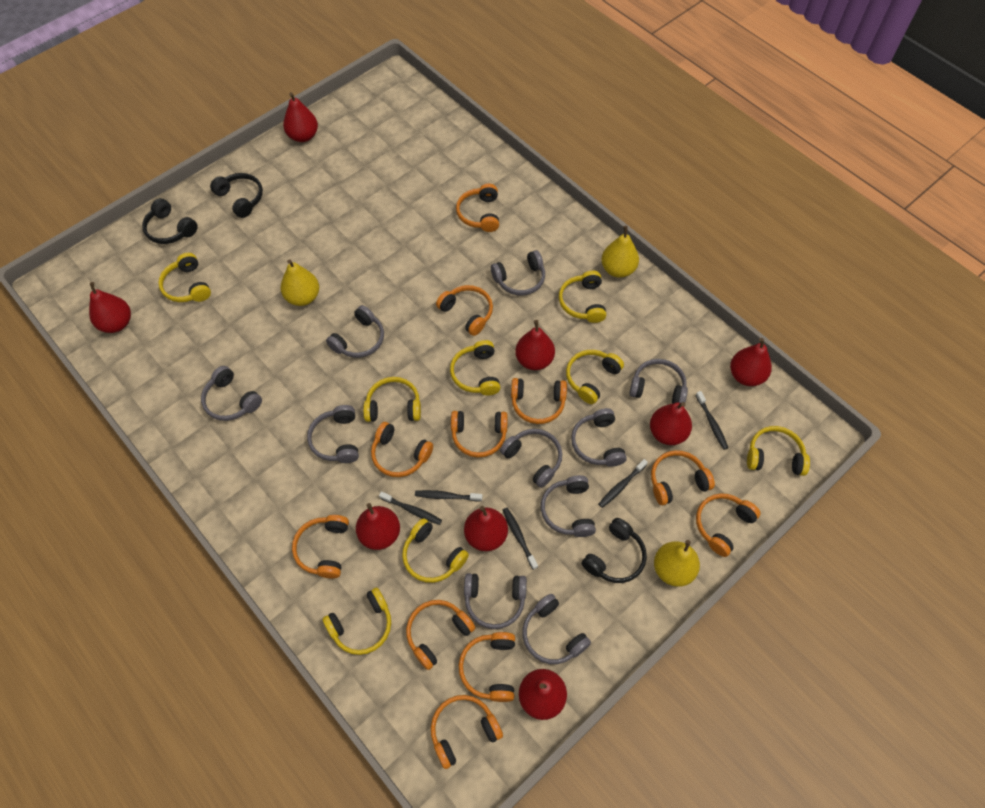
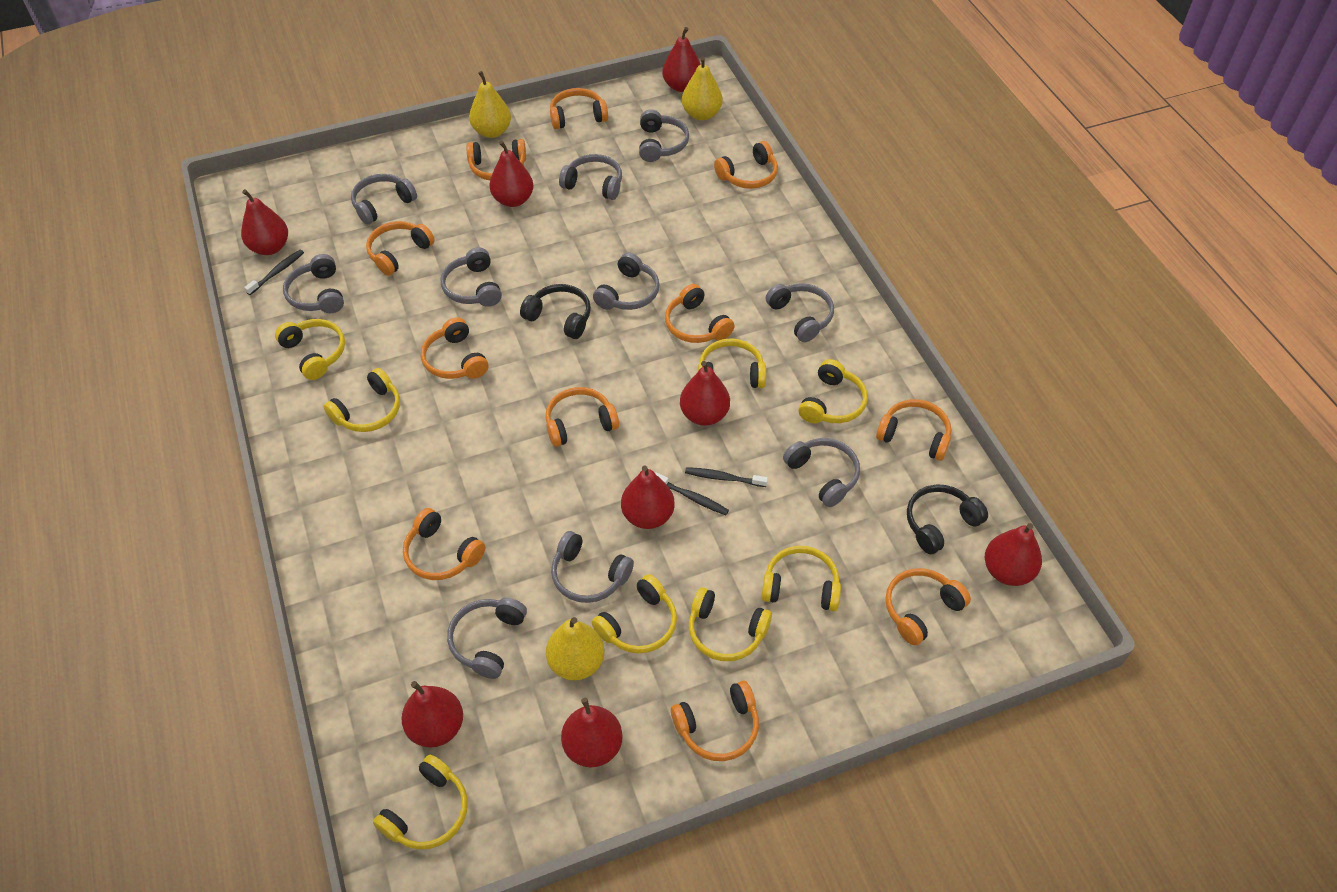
black headphones: 3 -> 2
black toothbrush: 5 -> 3

